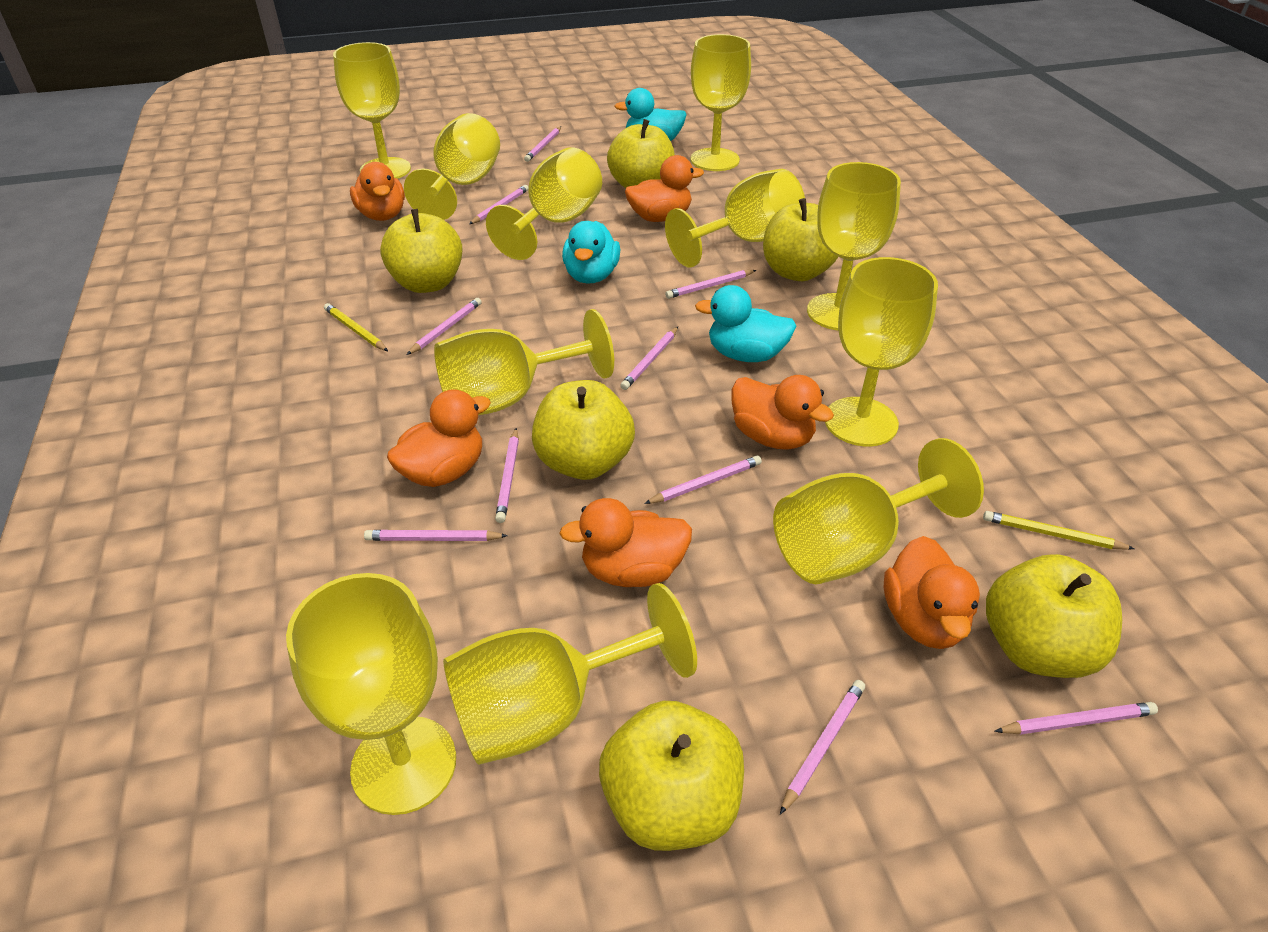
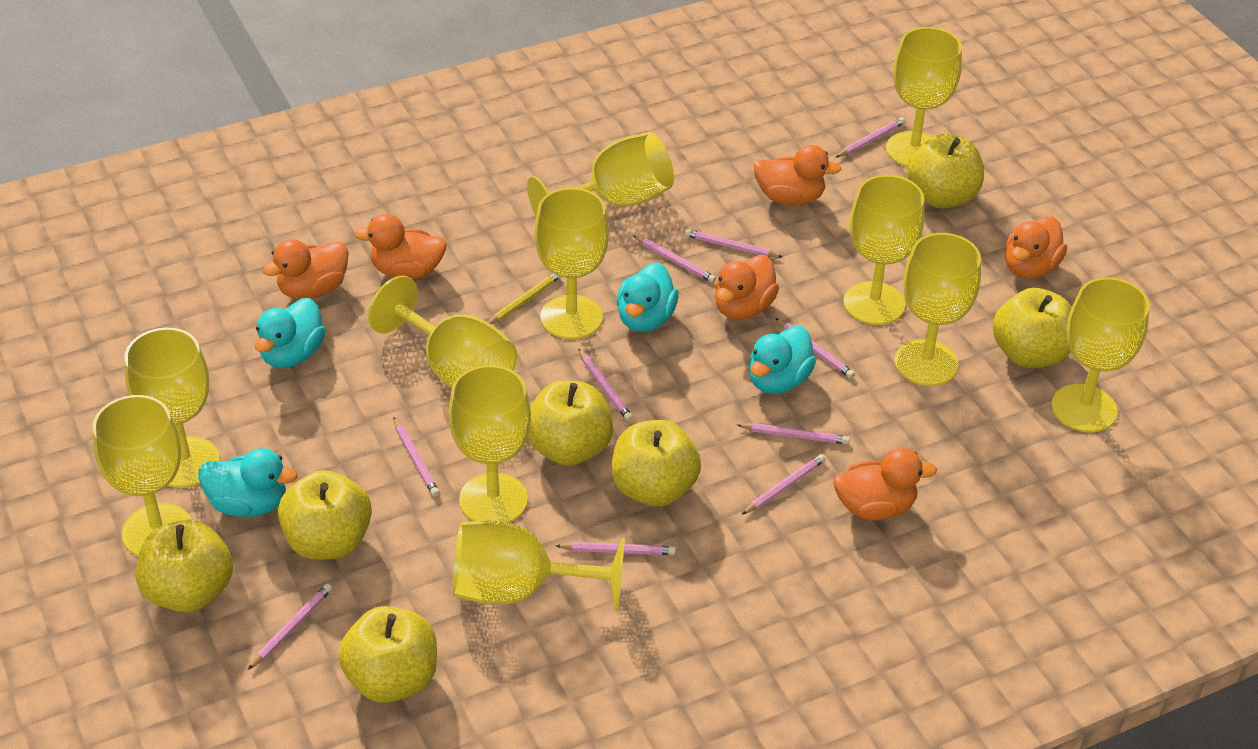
turquoise duck: 3 -> 4
yellow apple: 6 -> 7
yellow pencil: 2 -> 1

